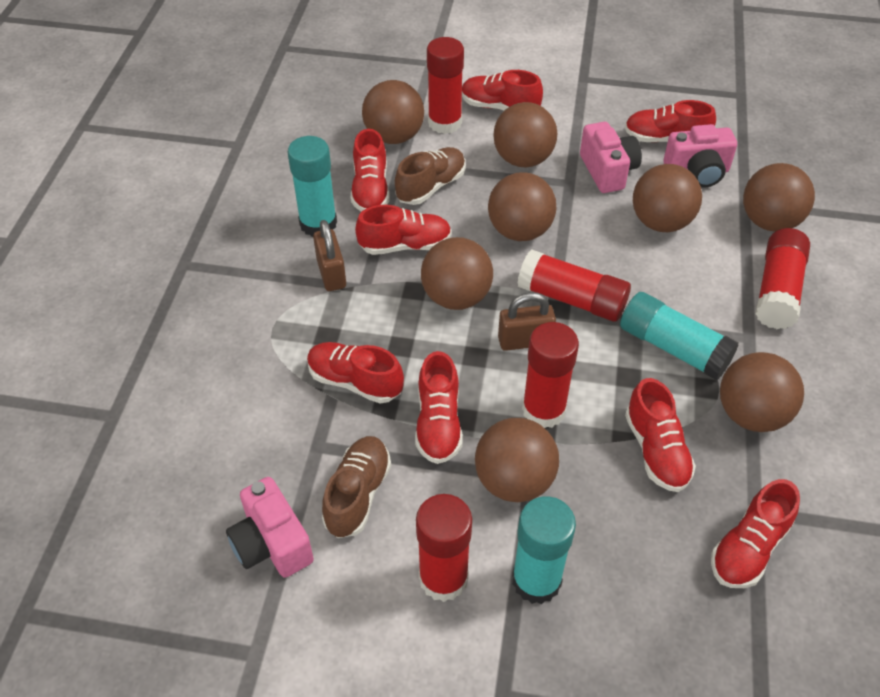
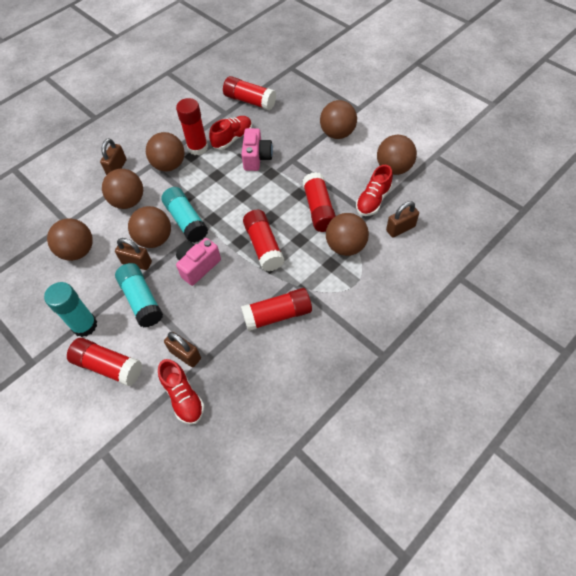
brown ball: 8 -> 7
brown padlock: 2 -> 4
brown shoe: 2 -> 0
pink camera: 3 -> 2
red glue stick: 5 -> 6
red shoe: 8 -> 3

